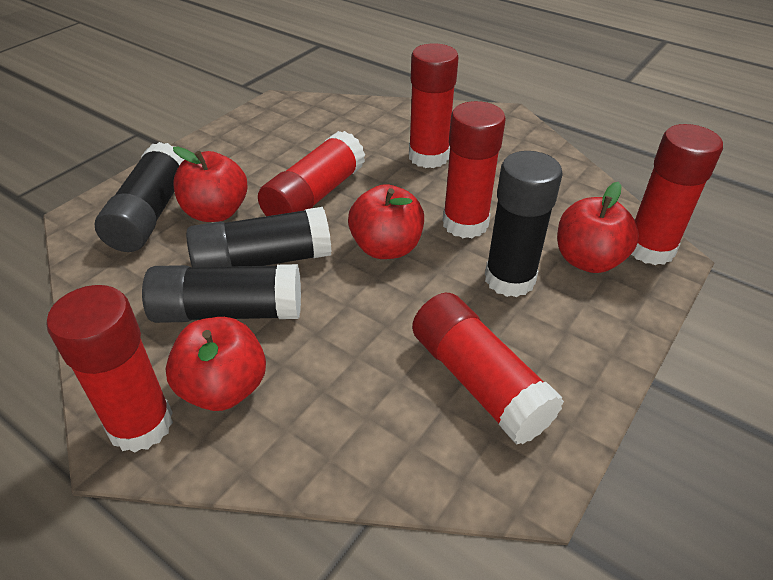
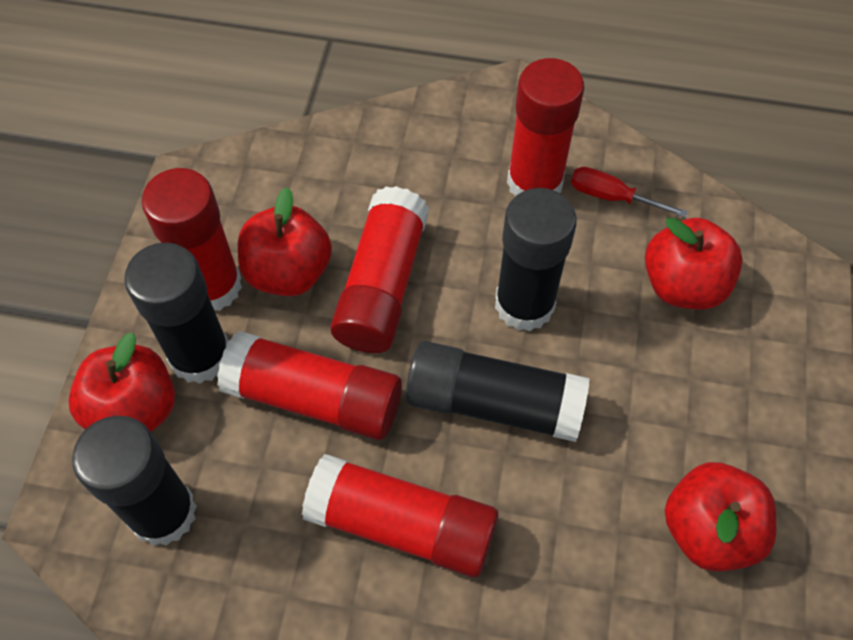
red glue stick: 6 -> 5
red screwdriver: 0 -> 1

